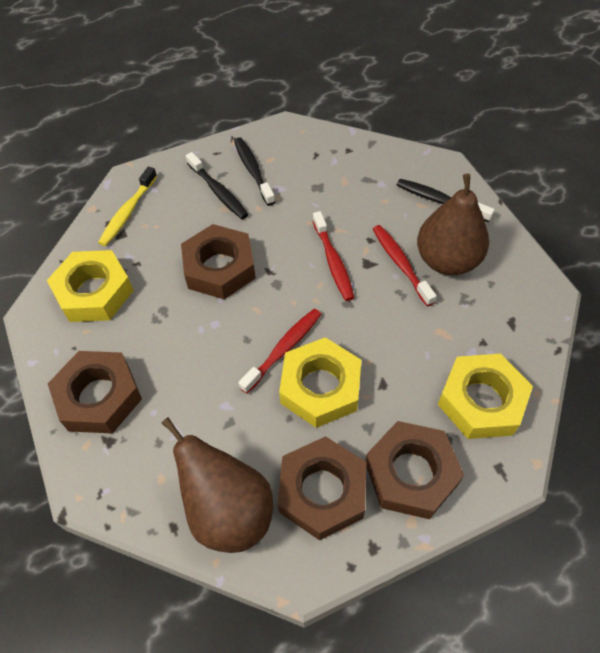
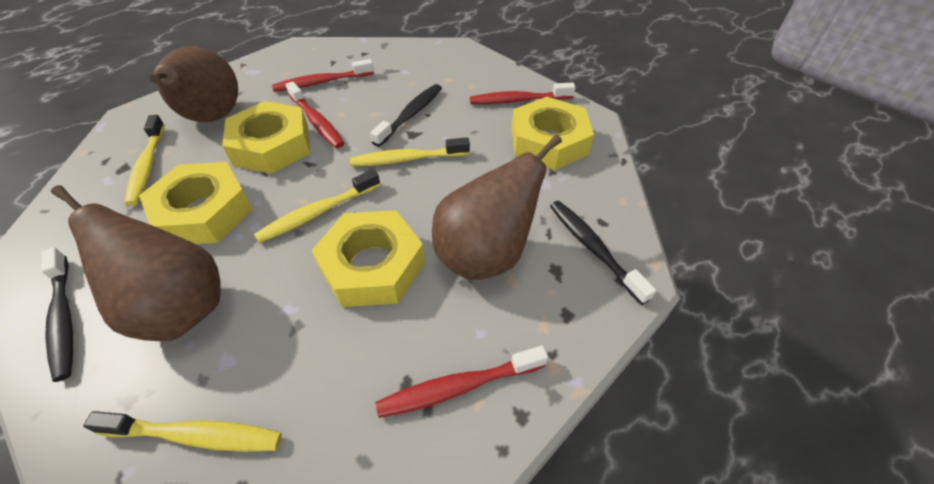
brown nut: 4 -> 0
brown pear: 2 -> 3
red toothbrush: 3 -> 4
yellow nut: 3 -> 4
yellow toothbrush: 1 -> 4

